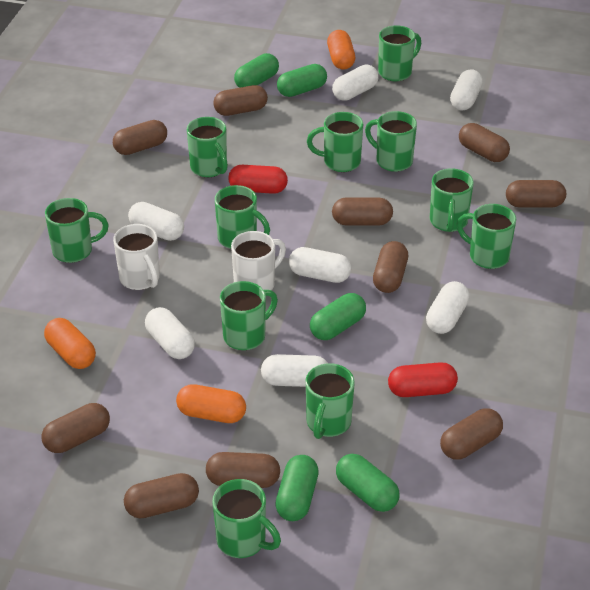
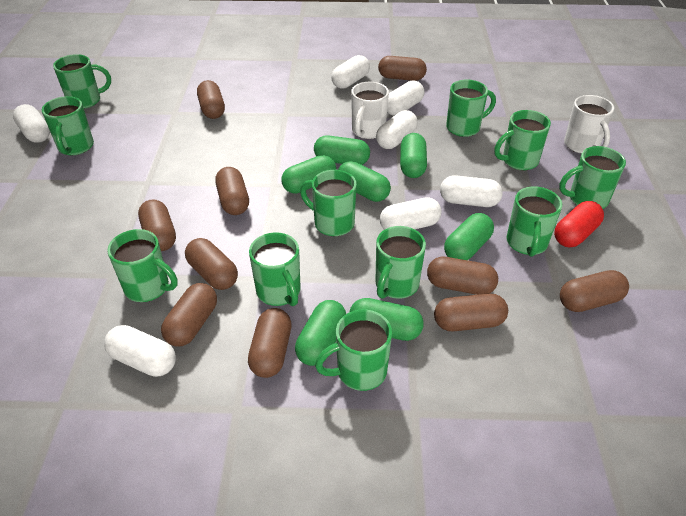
green capsule: 5 -> 7
orange capsule: 3 -> 0
red capsule: 2 -> 1

